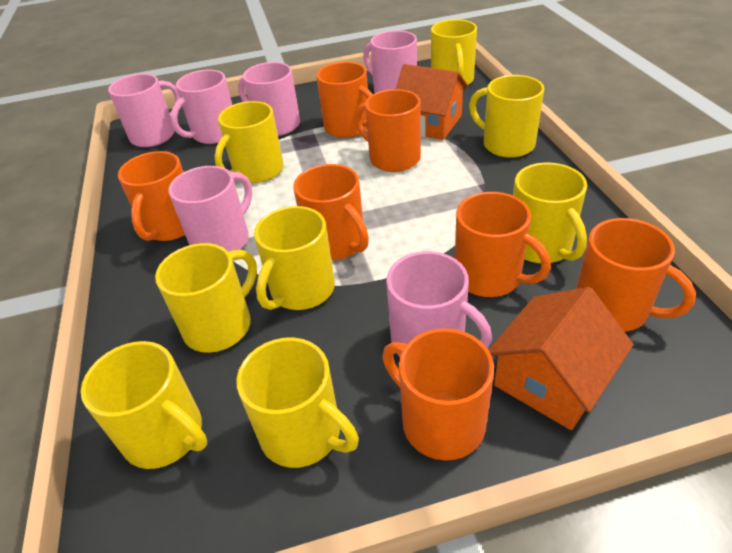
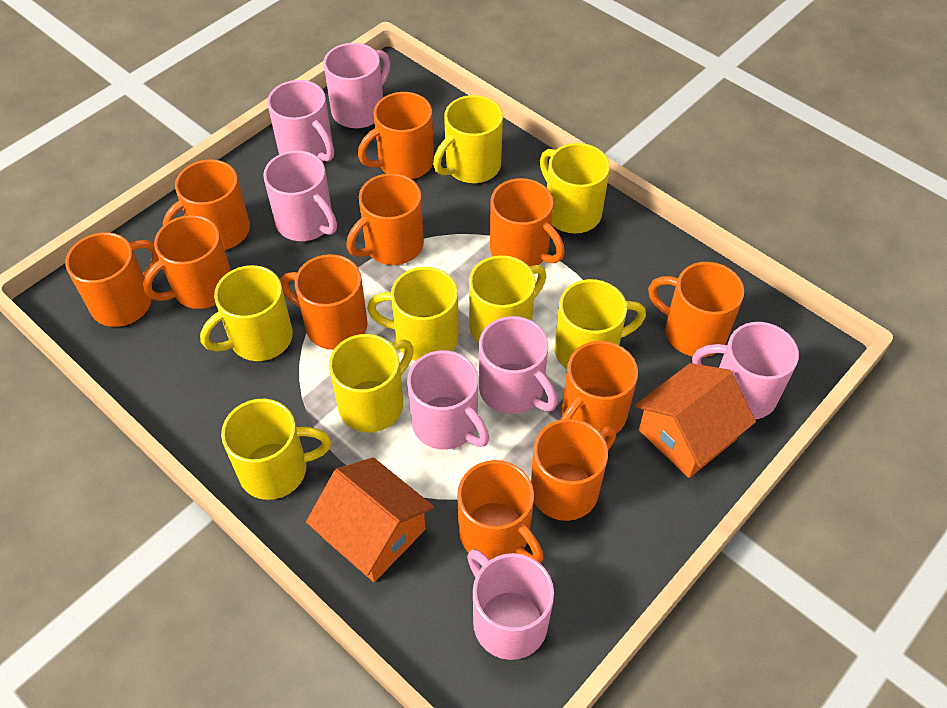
orange mug: 7 -> 11
pink mug: 6 -> 7

